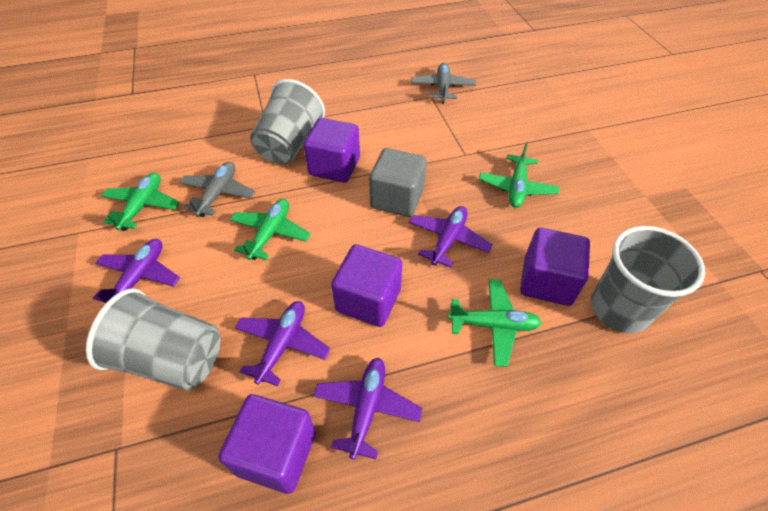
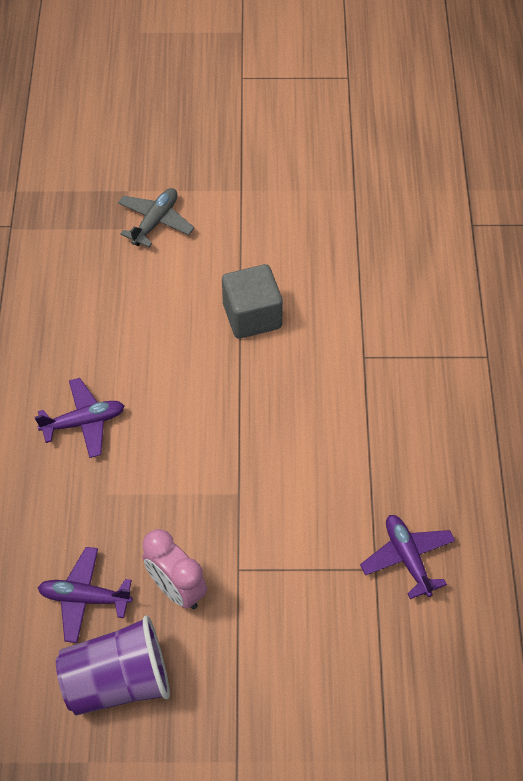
green plane: 4 -> 0
grey cup: 3 -> 0
grey plane: 2 -> 1
pink clock: 0 -> 1
purple cube: 4 -> 0
purple cup: 0 -> 1
purple plane: 4 -> 3

